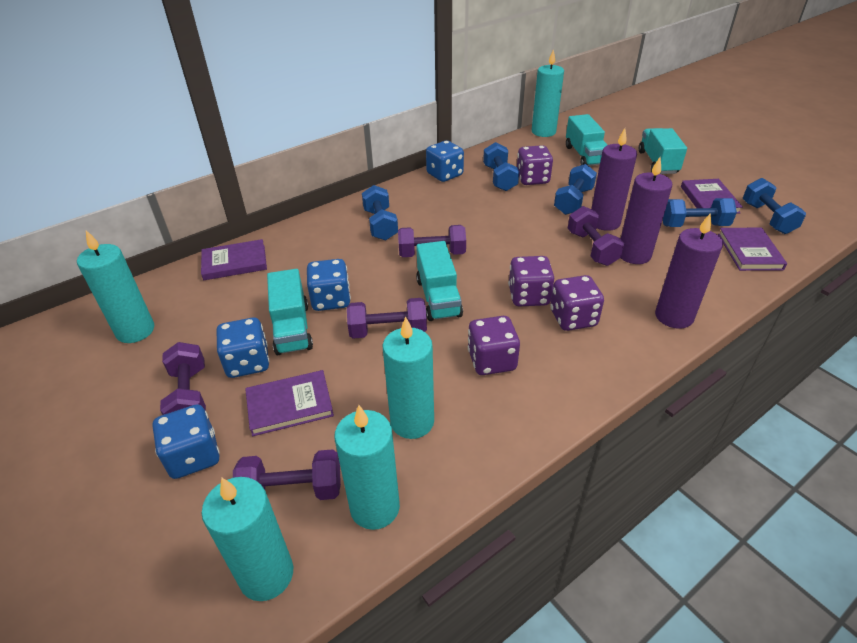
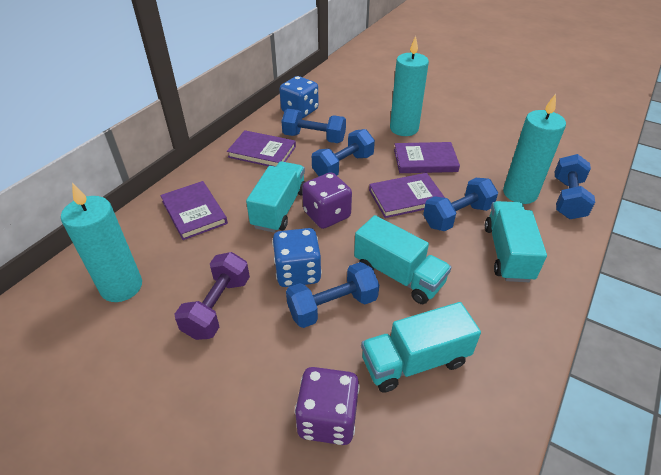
blue dice: 4 -> 2
purple candle: 3 -> 0
purple dice: 4 -> 2
purple dumbbell: 5 -> 1
turquoise candle: 5 -> 3

